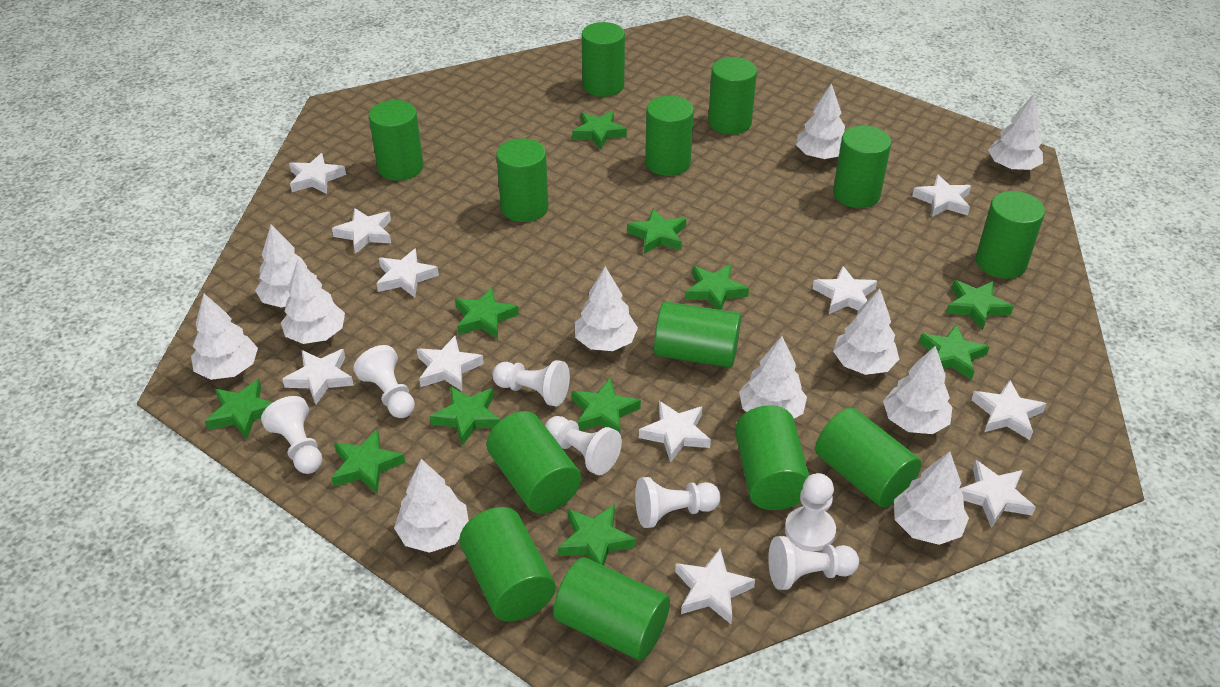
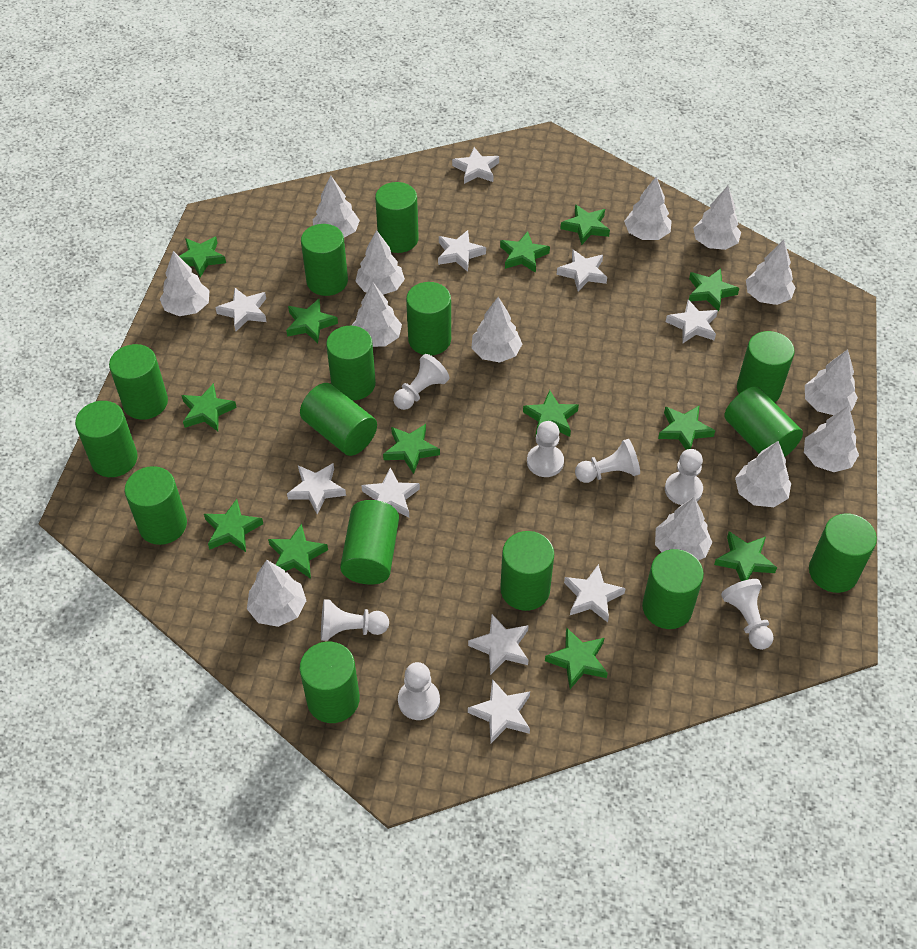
green cylinder: 13 -> 15
green star: 11 -> 13
white star: 11 -> 10
white tree: 11 -> 13

